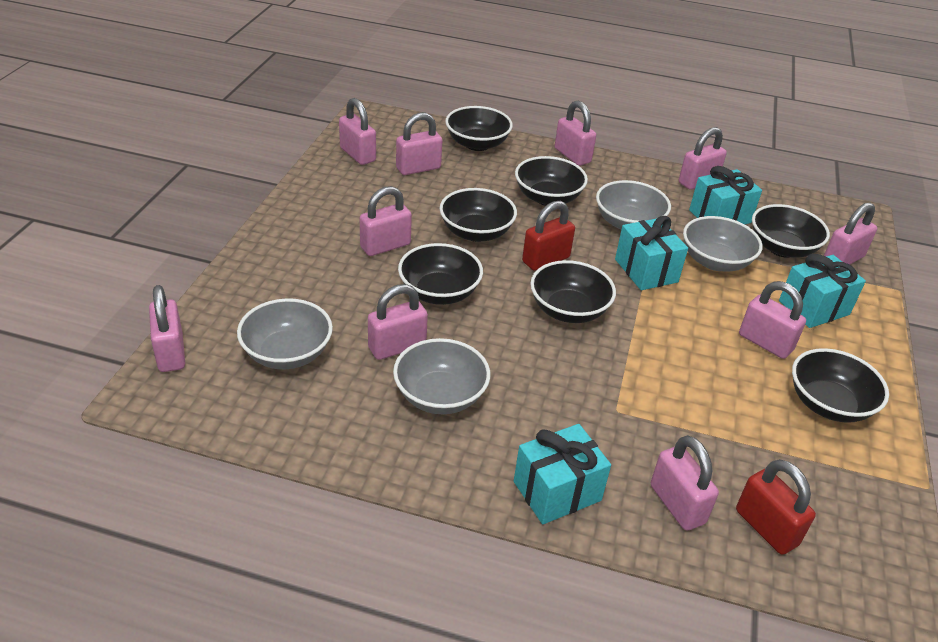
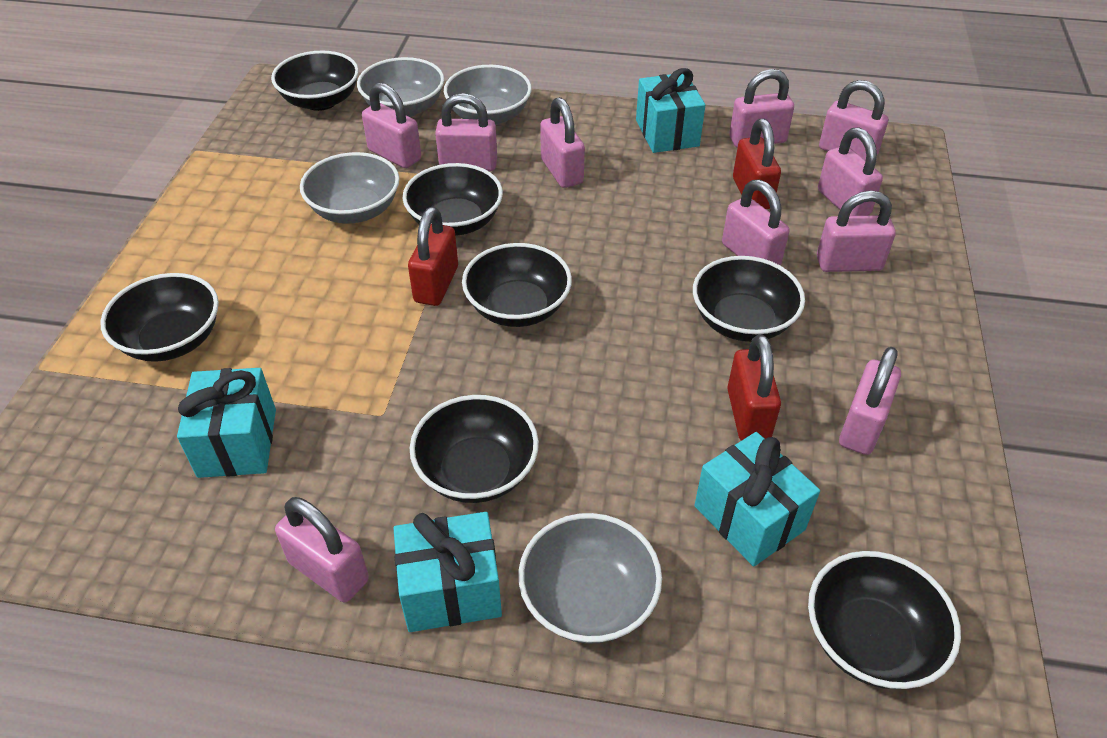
red padlock: 2 -> 3

